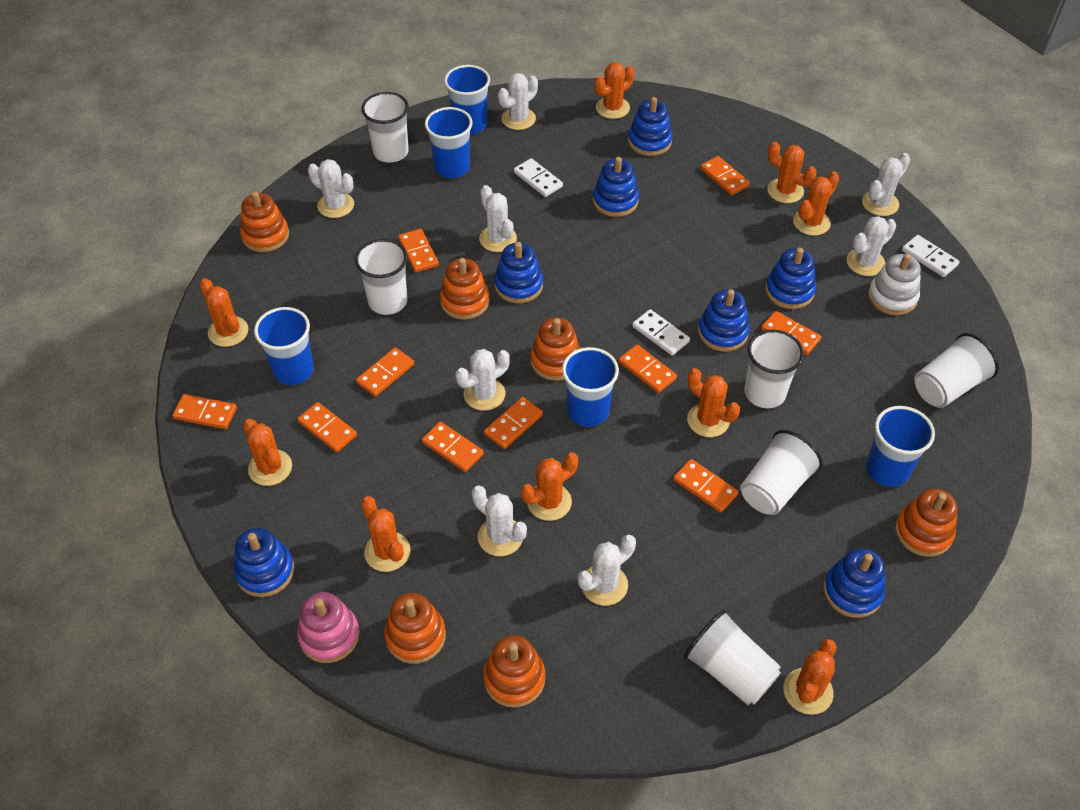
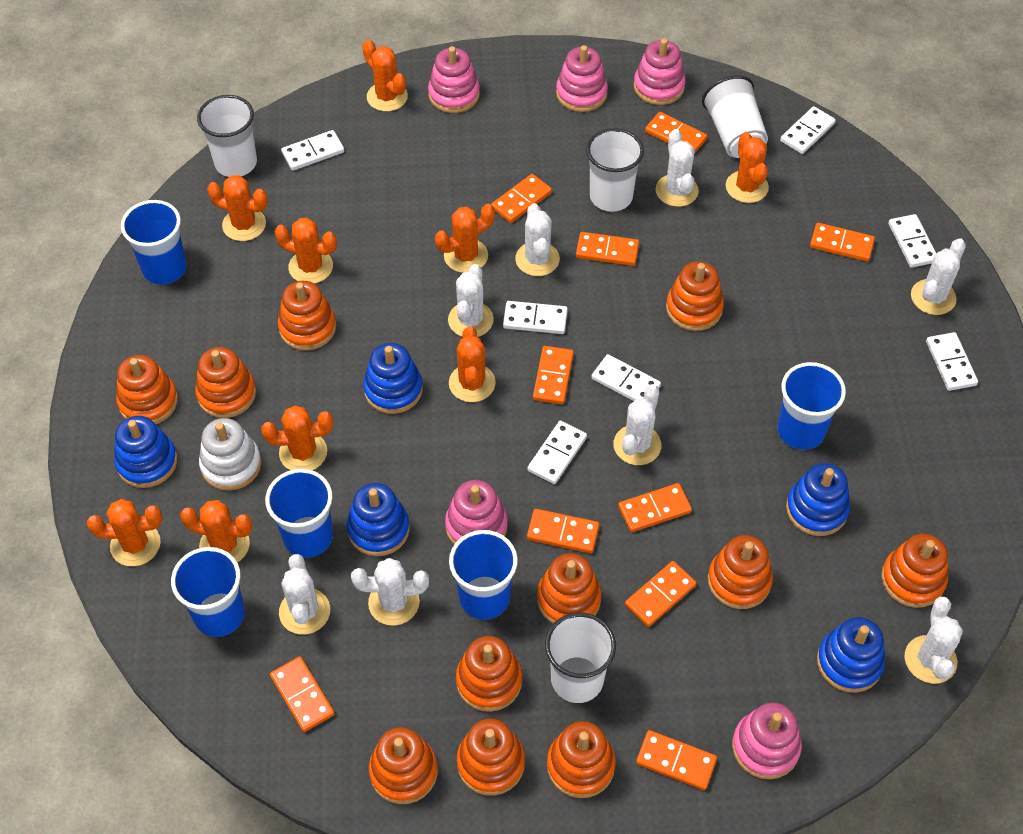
blue stacking toy: 7 -> 5
orange stacking toy: 6 -> 11
pink stacking toy: 1 -> 5
white cup: 6 -> 4
white domino: 3 -> 7

